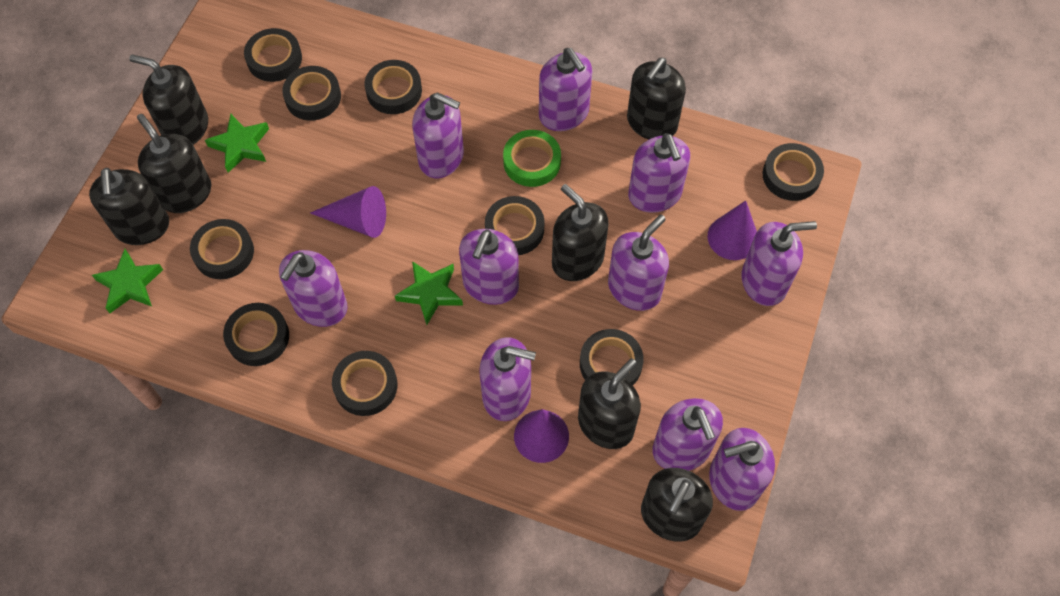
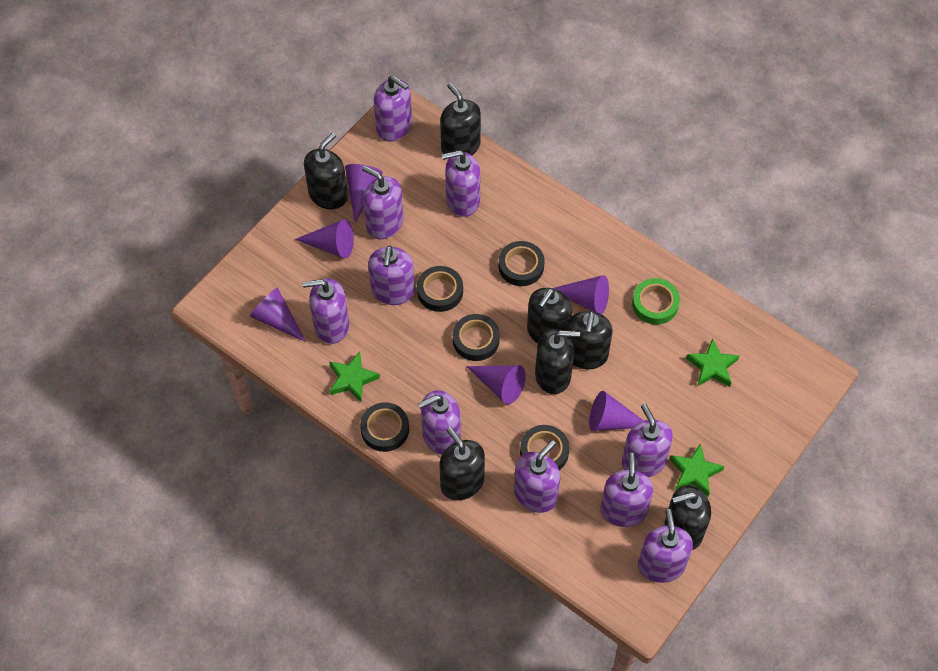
black tape: 9 -> 5
purple cone: 3 -> 6

